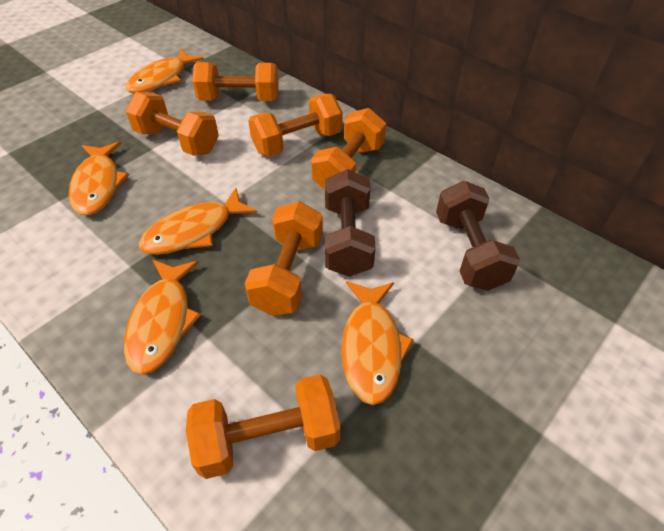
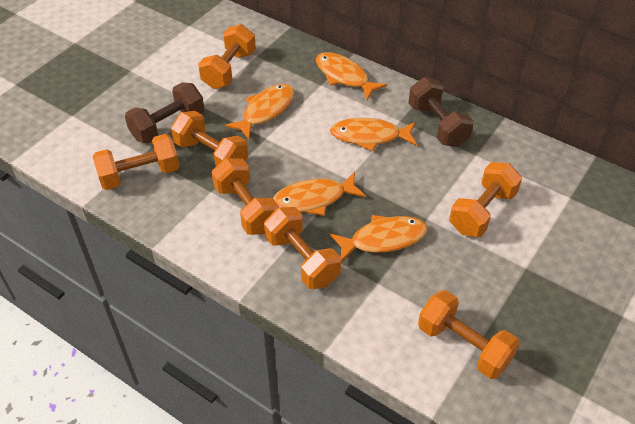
orange dumbbell: 6 -> 7

